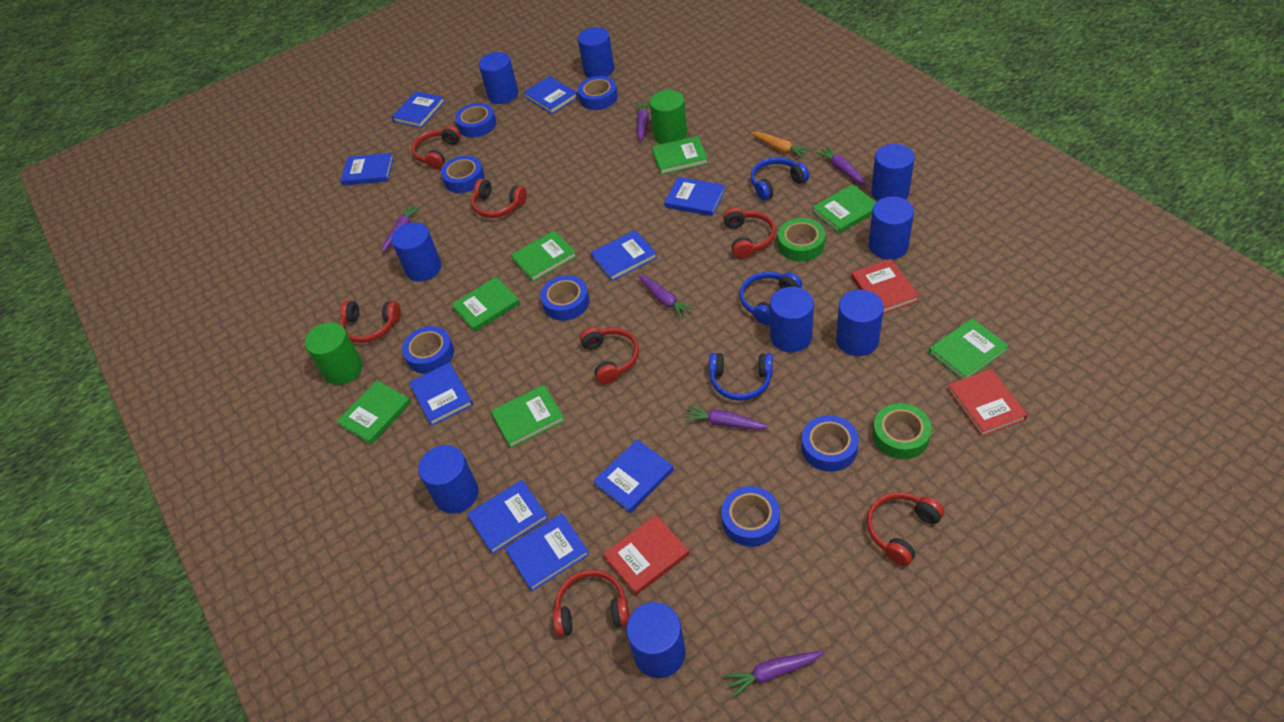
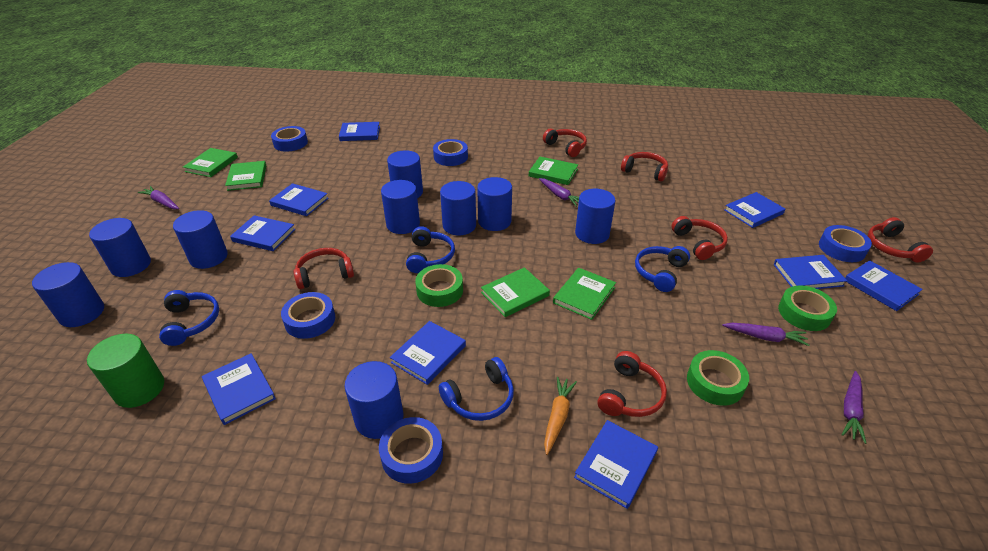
blue headphones: 3 -> 4
blue tape: 7 -> 5
green book: 7 -> 5
green cylinder: 2 -> 1
green tape: 2 -> 3
purple carrot: 6 -> 4
red book: 3 -> 0
red headphones: 7 -> 6

